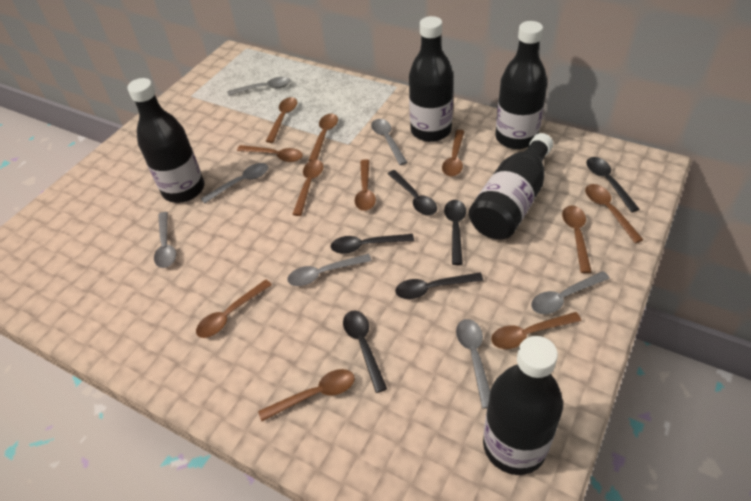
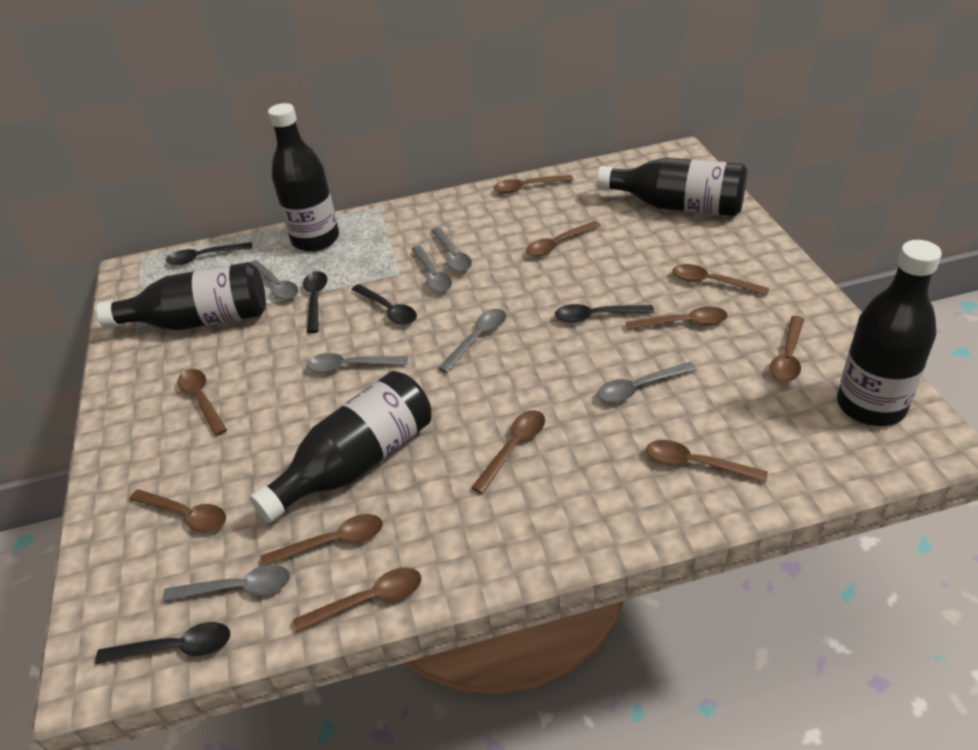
black spoon: 6 -> 5

